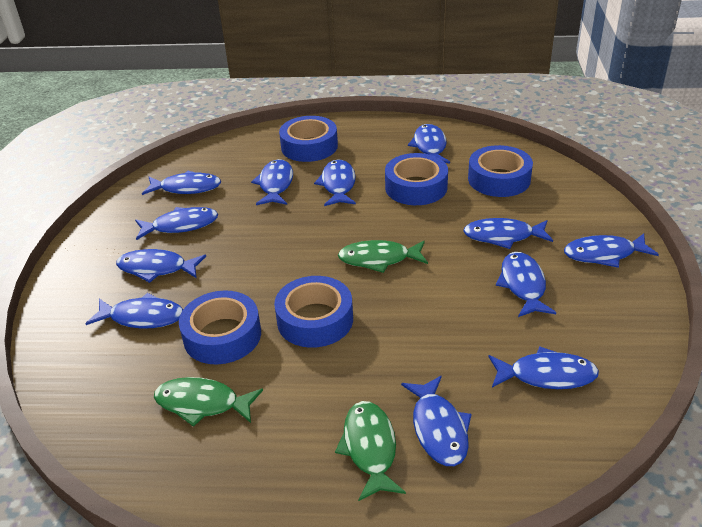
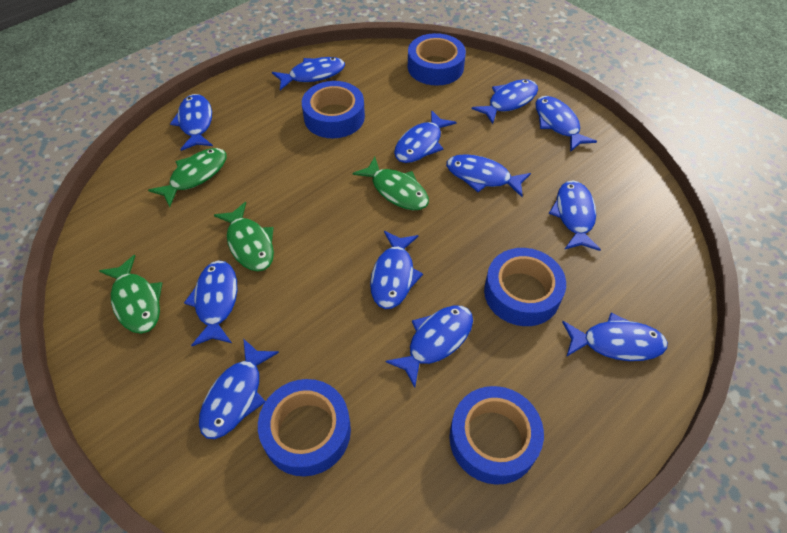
green fish: 3 -> 4

